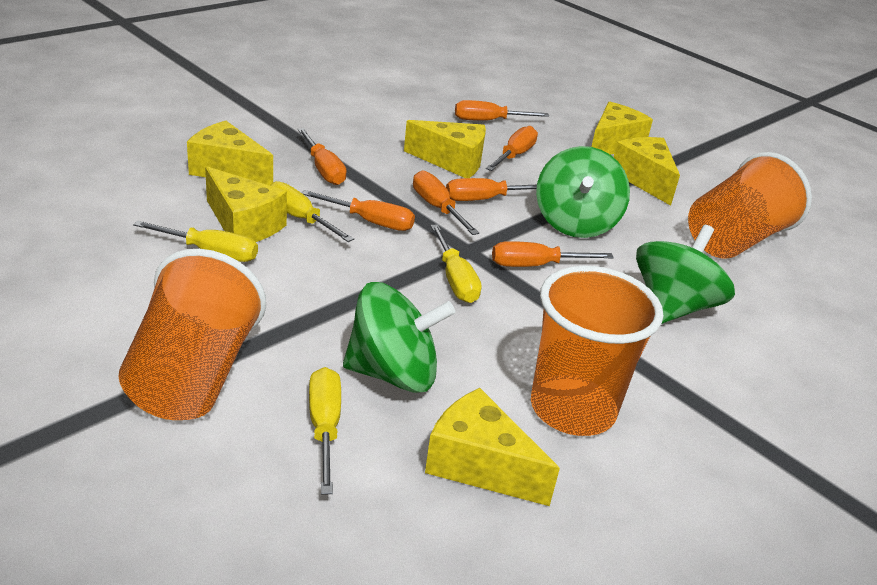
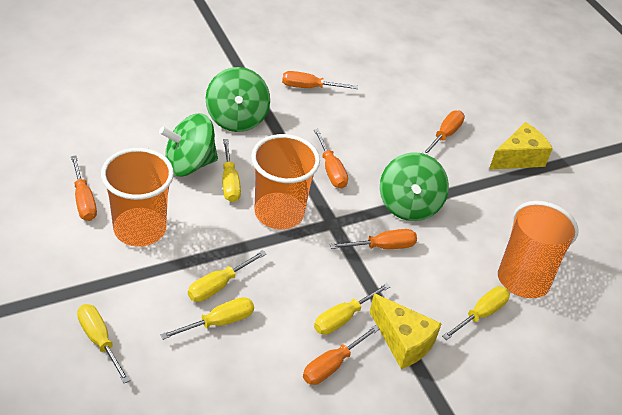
orange screwdriver: 7 -> 6
yellow cheese: 6 -> 2
yellow screwdriver: 4 -> 6

